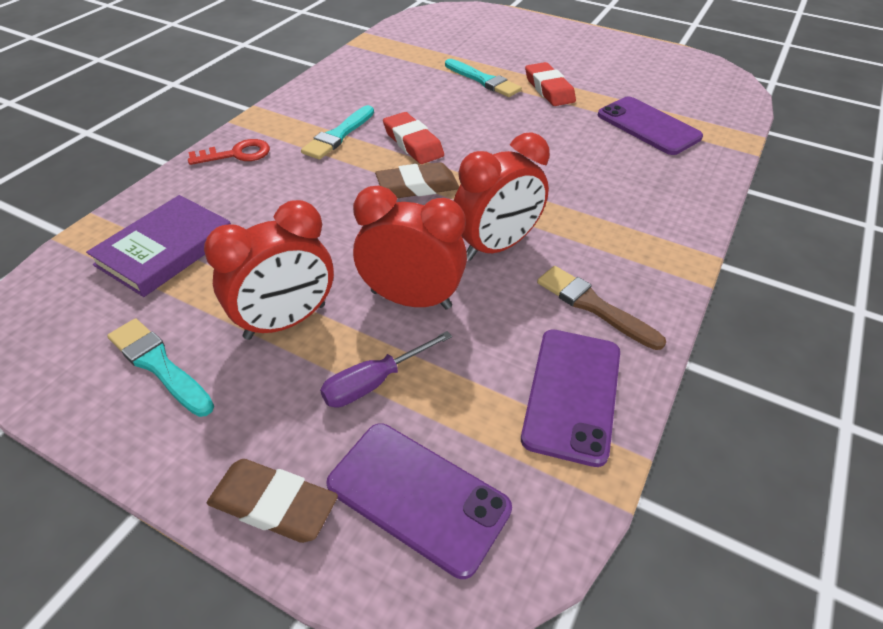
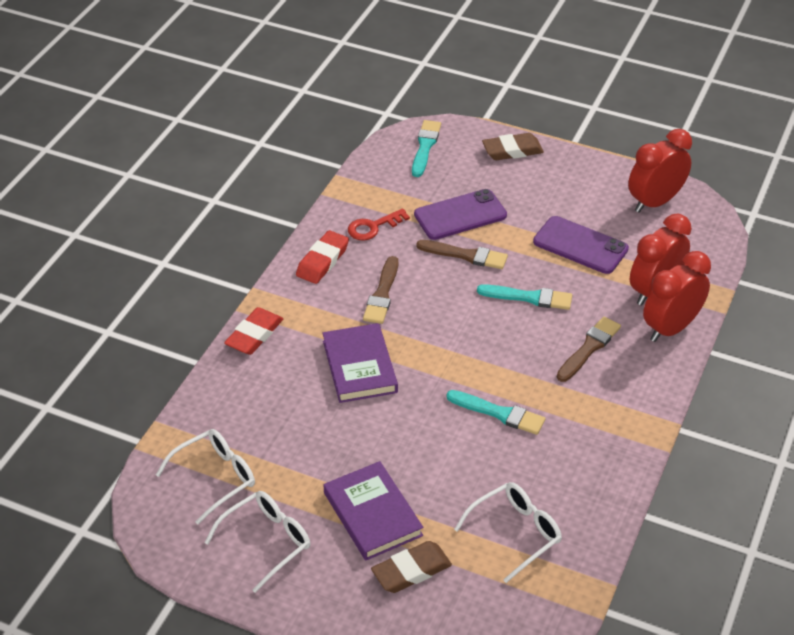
brown brush: 1 -> 3
purple book: 1 -> 2
purple phone: 3 -> 2
purple screwdriver: 1 -> 0
white glasses: 0 -> 3

